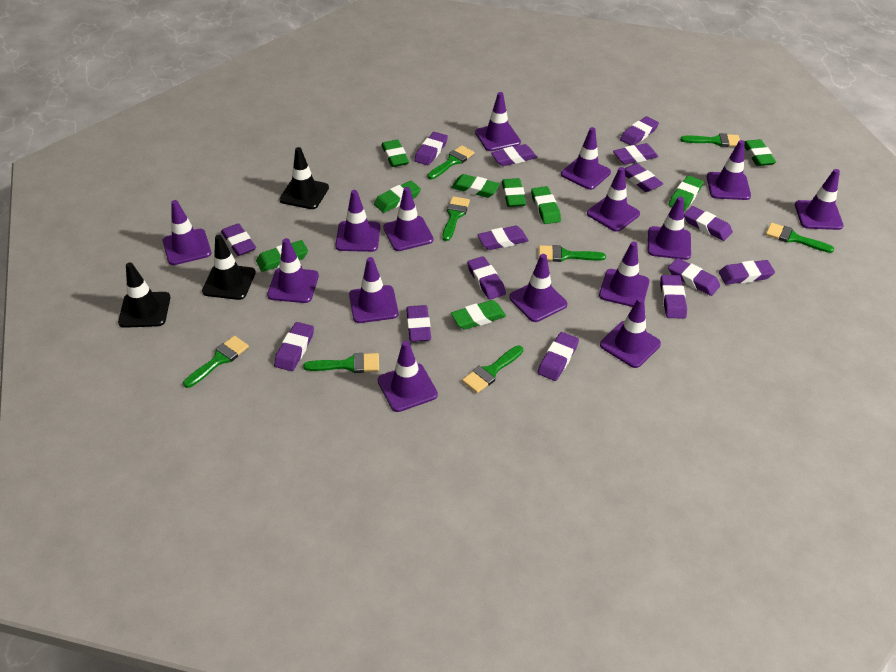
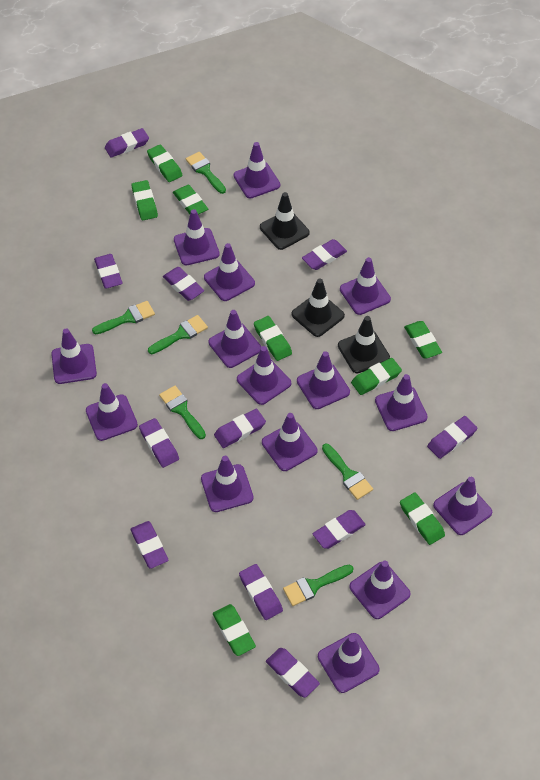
green brush: 8 -> 6
green eraser: 9 -> 8
purple eraser: 15 -> 11

